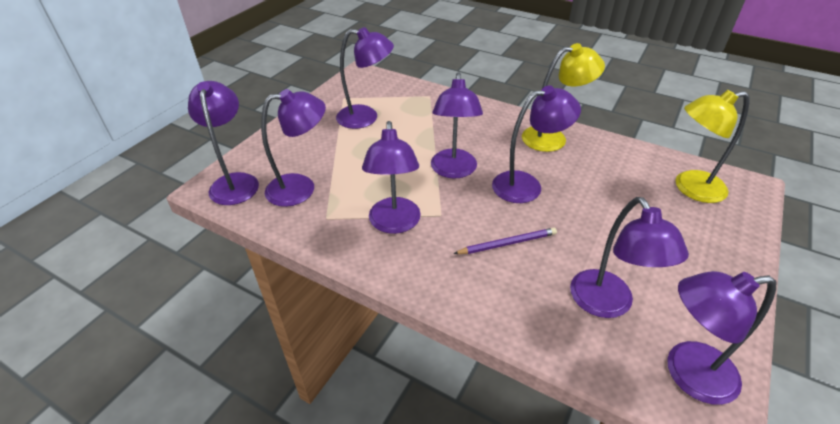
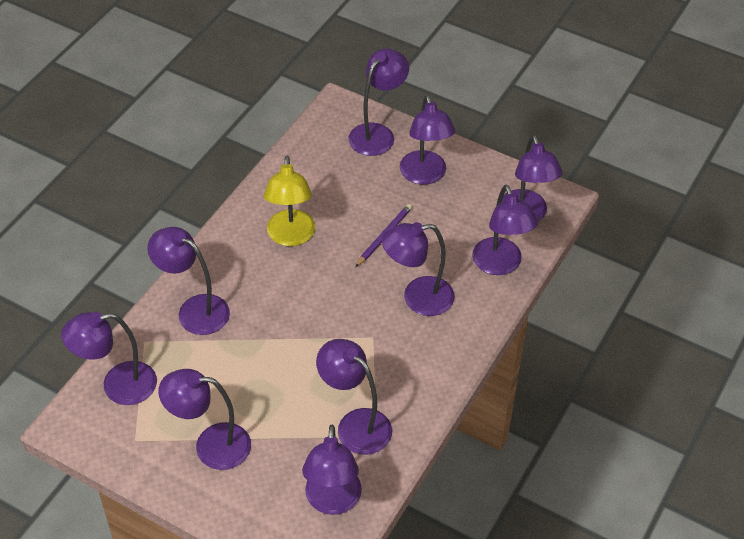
purple lamp: 8 -> 10
yellow lamp: 2 -> 1

